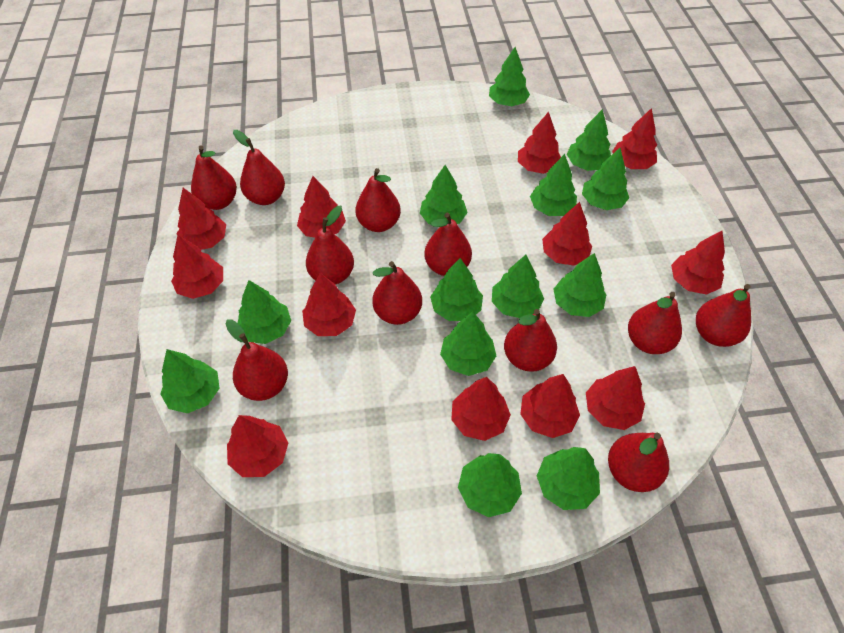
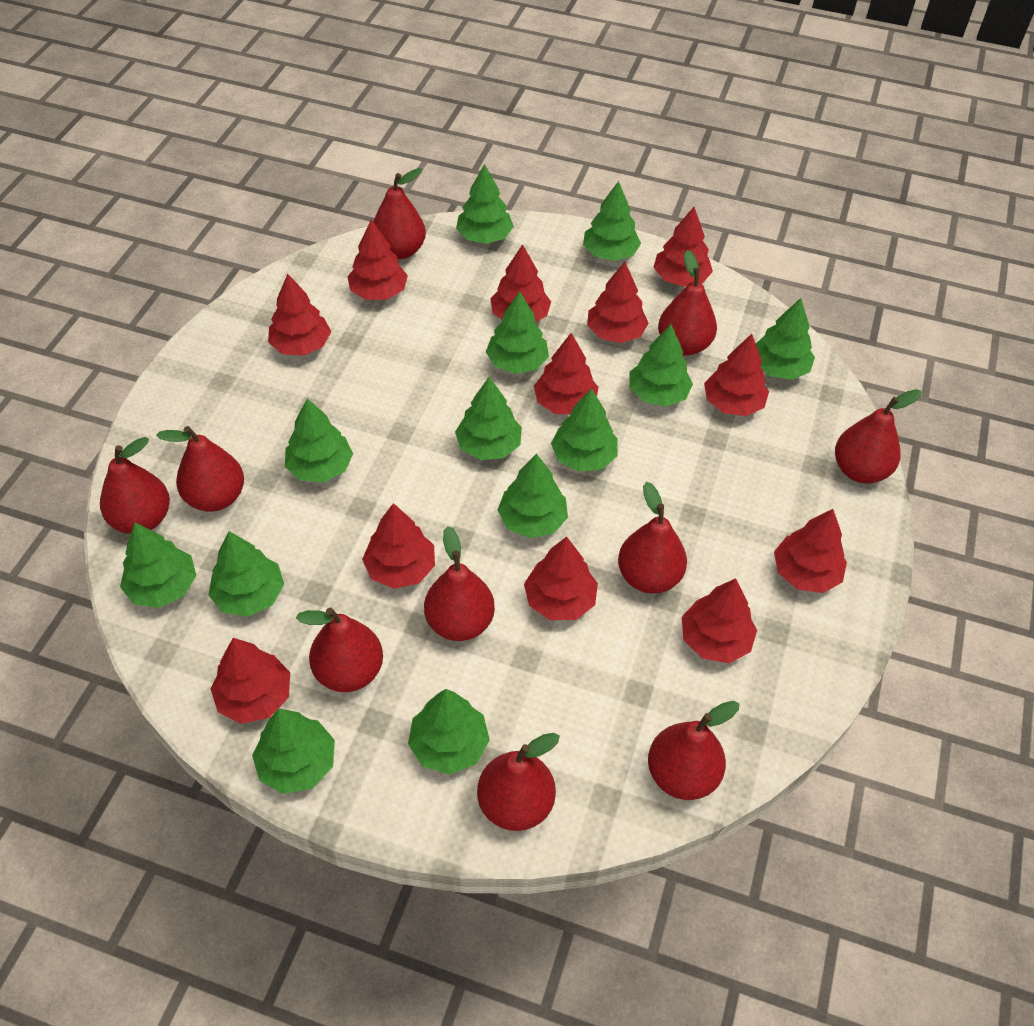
red pear: 11 -> 10

